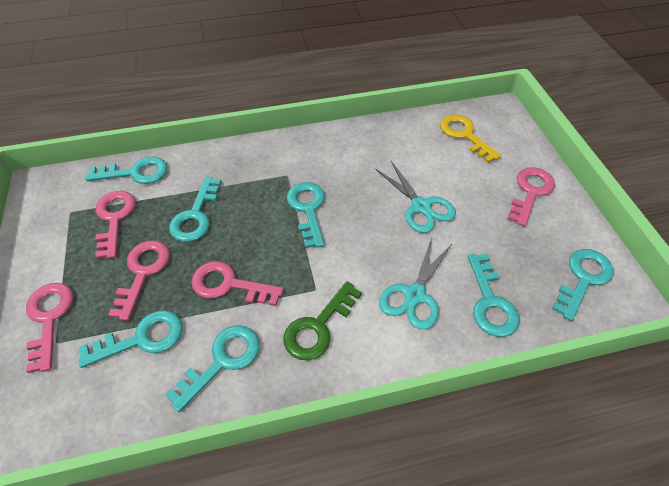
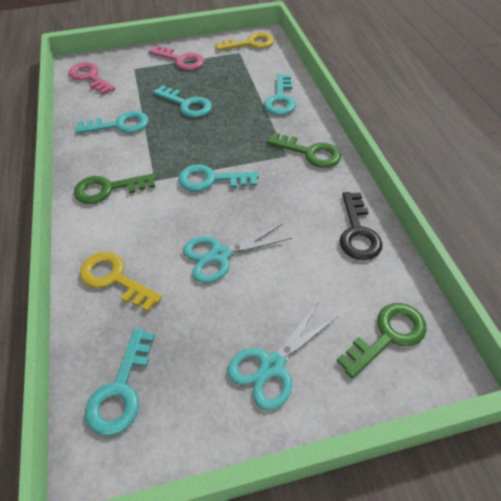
black key: 0 -> 1
green key: 1 -> 3
pink key: 5 -> 2
turquoise key: 7 -> 5
yellow key: 1 -> 2

